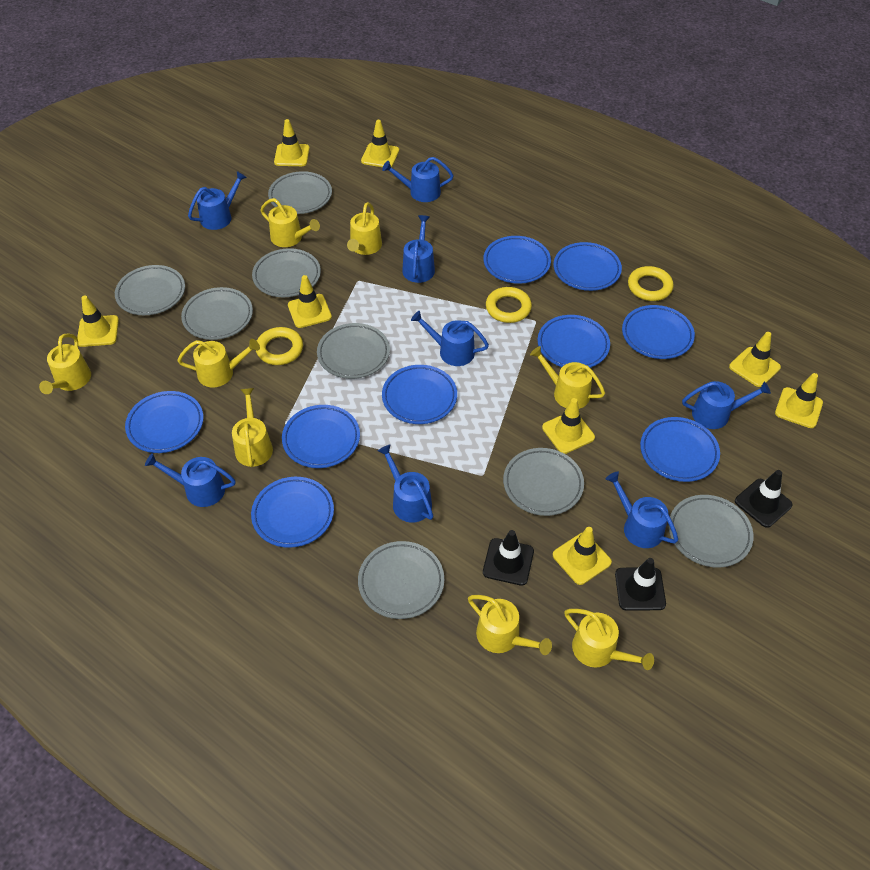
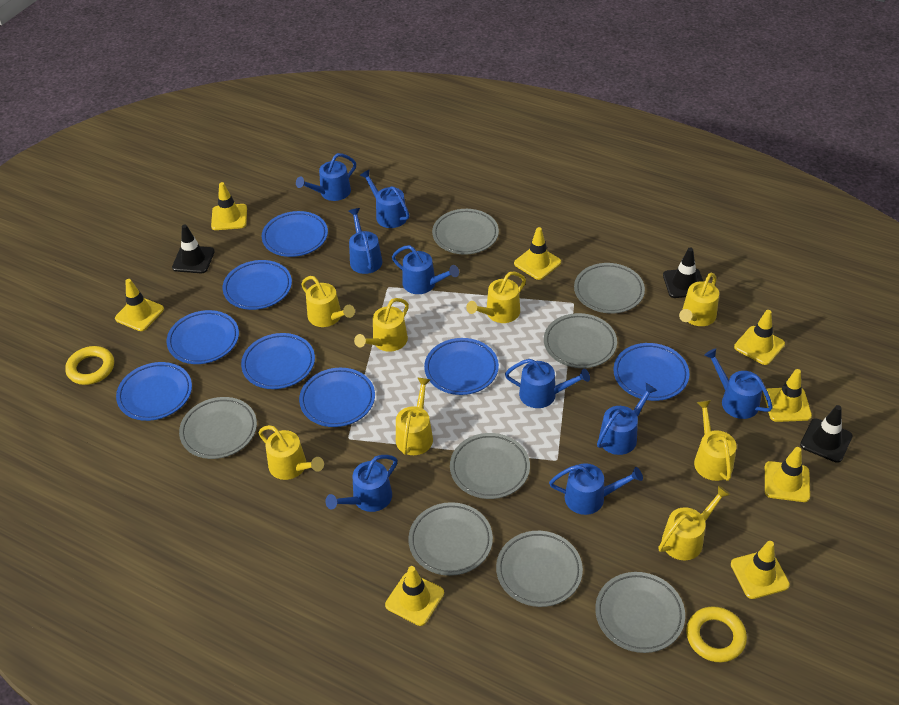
blue plate: 9 -> 8
blue watering can: 8 -> 9
yellow ring: 3 -> 2

